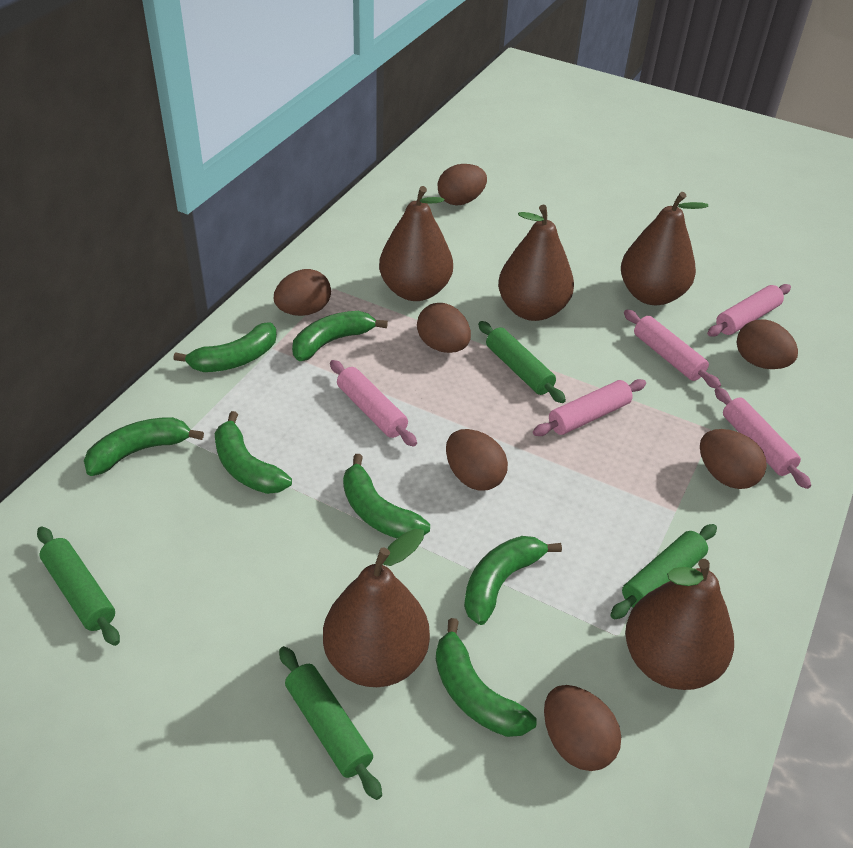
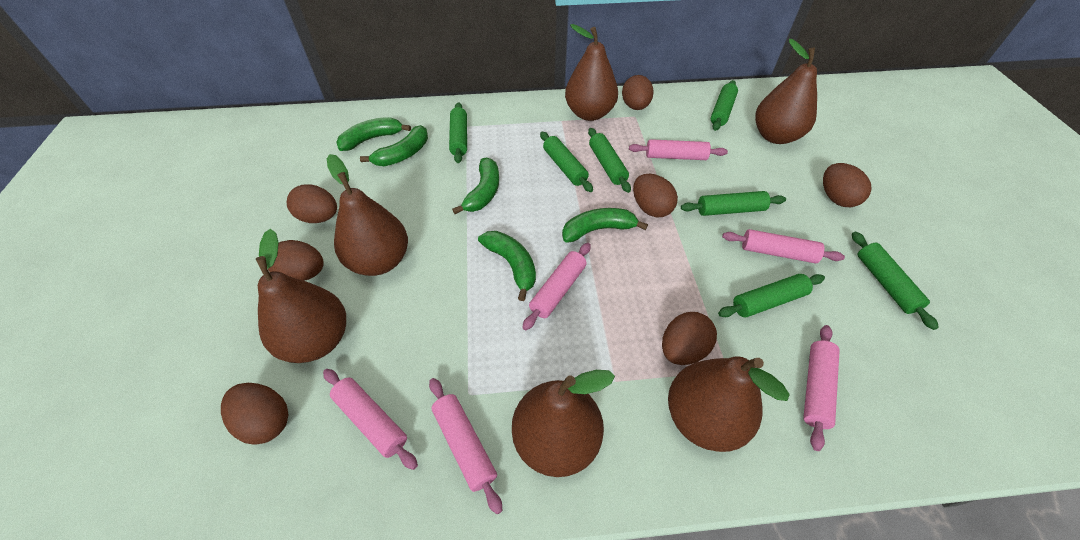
brown pear: 5 -> 6
green banana: 7 -> 5
green rolling pin: 4 -> 7
pink rolling pin: 5 -> 6

